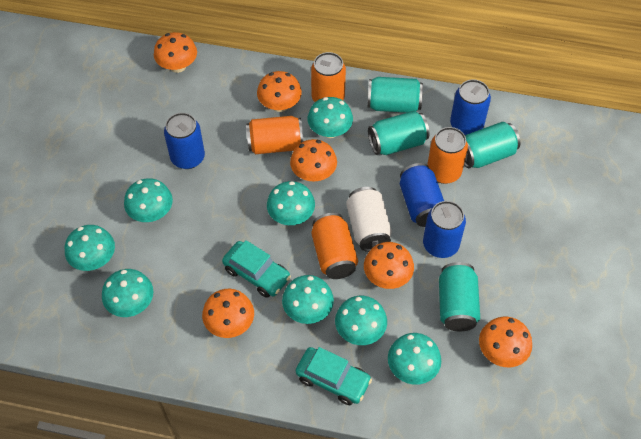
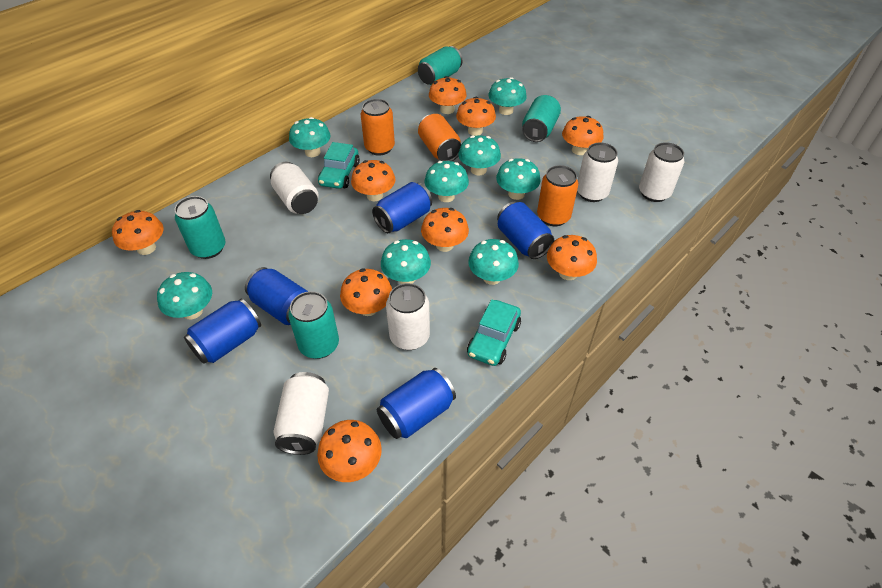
blue can: 4 -> 5
orange can: 4 -> 3
orange mushroom: 6 -> 9
white can: 1 -> 5

